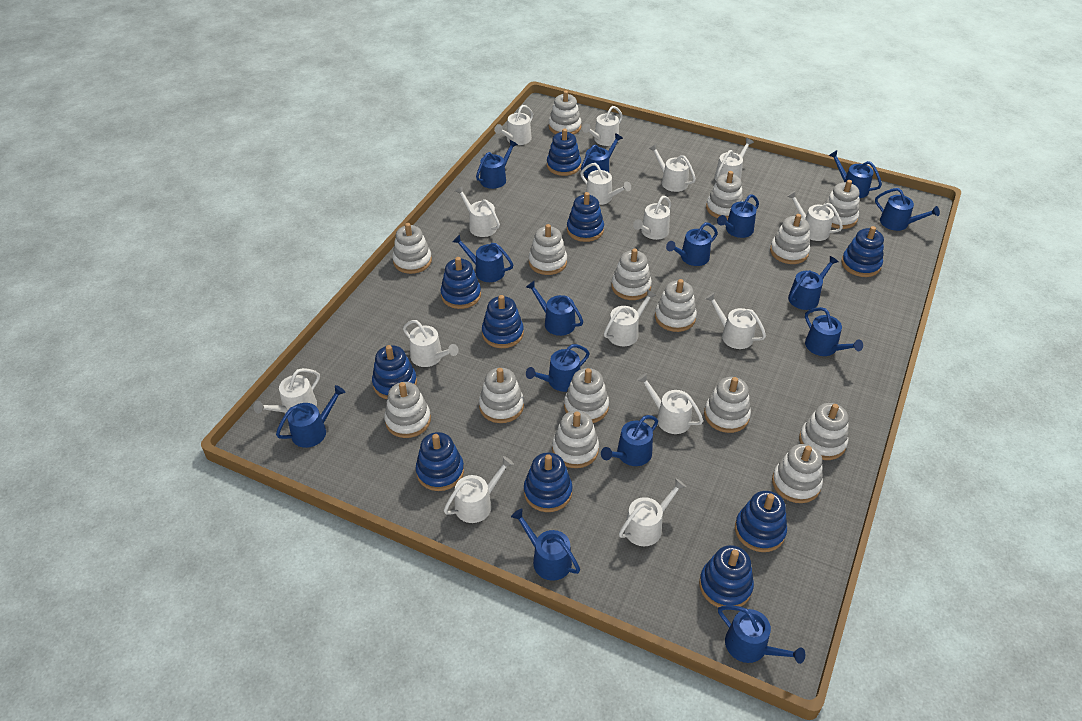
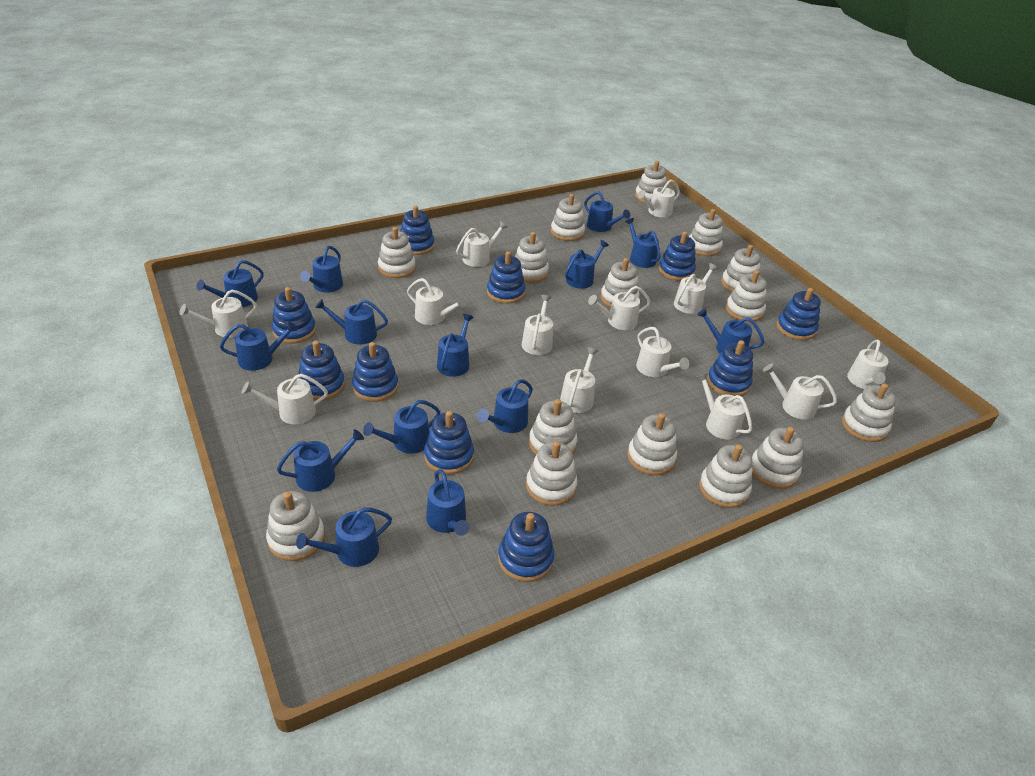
blue watering can: 15 -> 14
white watering can: 15 -> 13

